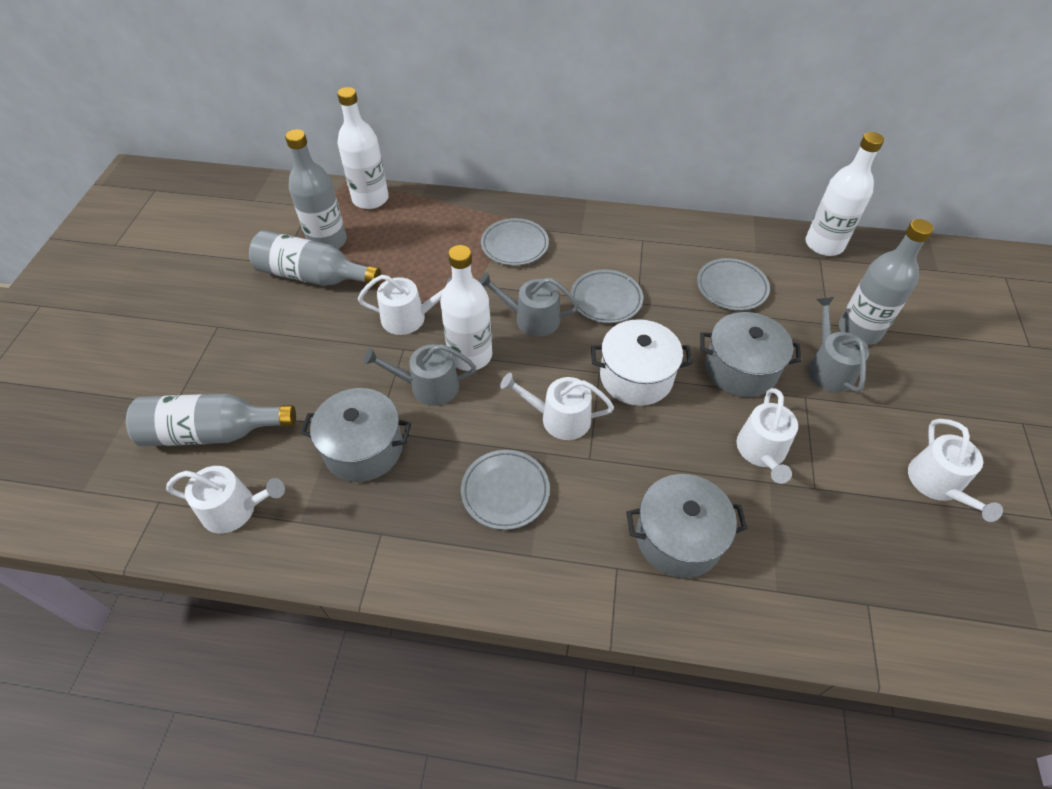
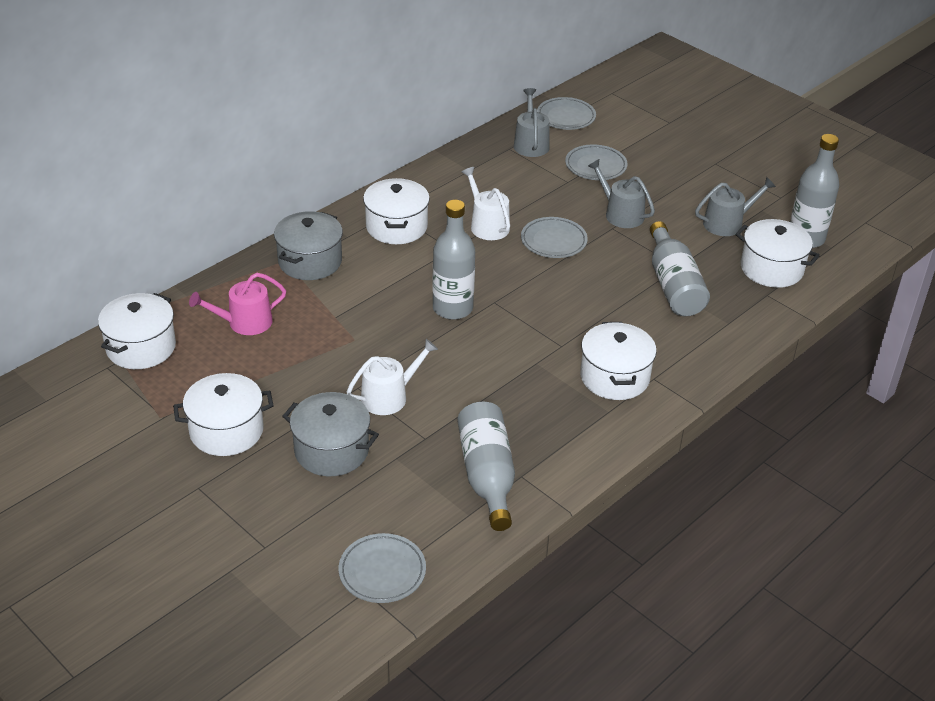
grey pot: 3 -> 2
pink watering can: 0 -> 1
white bottle: 3 -> 0
white pot: 1 -> 5
white watering can: 5 -> 2

